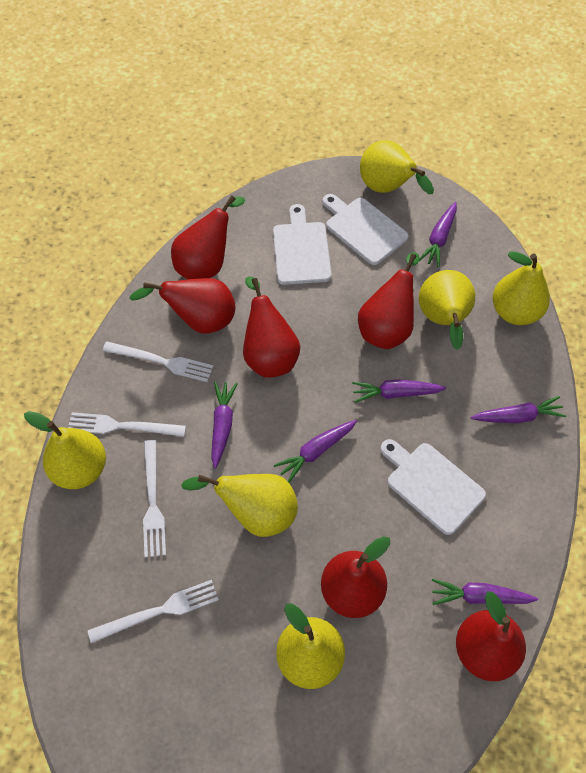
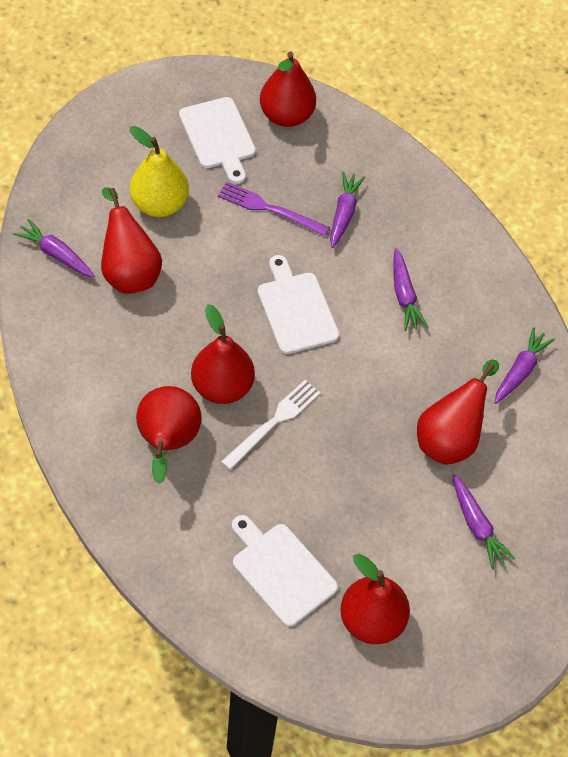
purple carrot: 6 -> 5
purple fork: 0 -> 1
white fork: 4 -> 1
yellow pear: 6 -> 1

